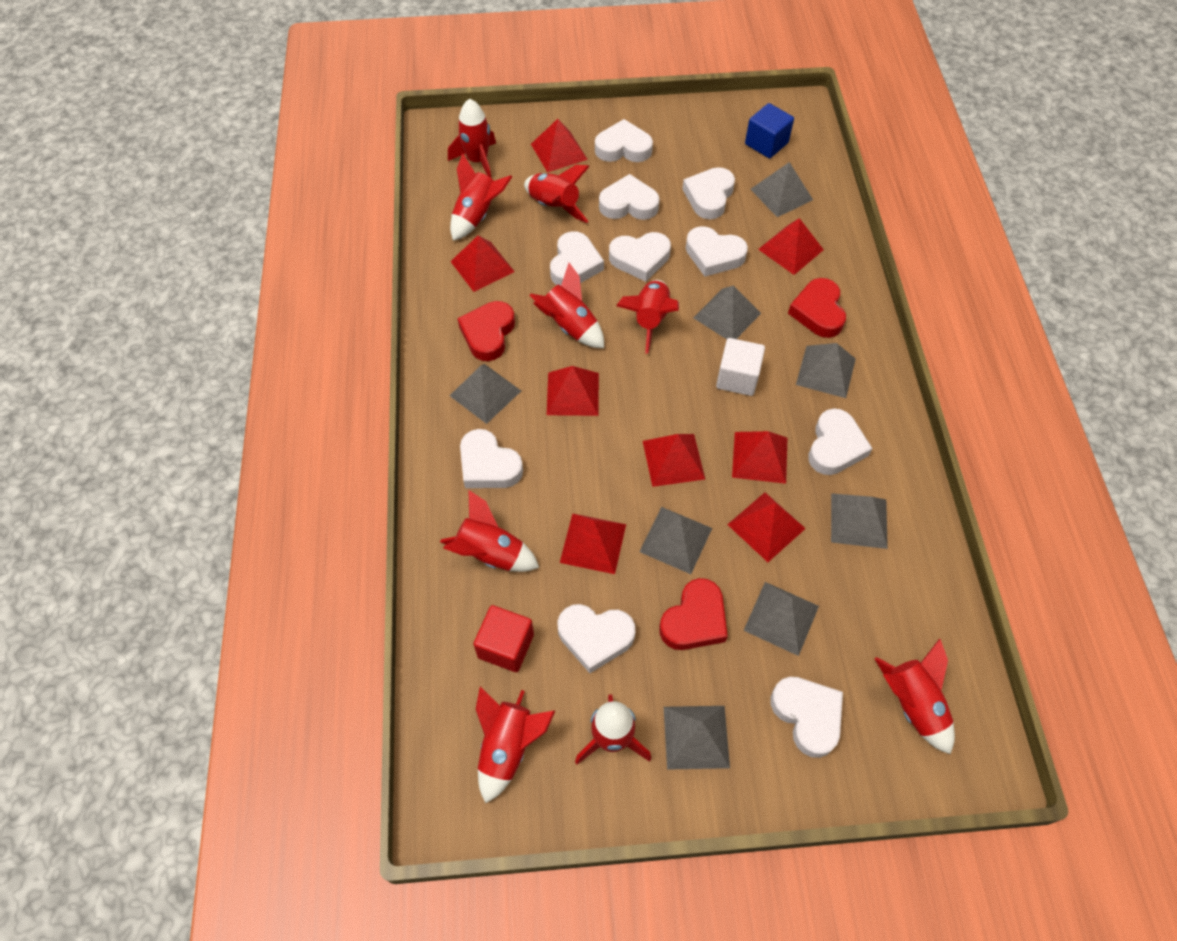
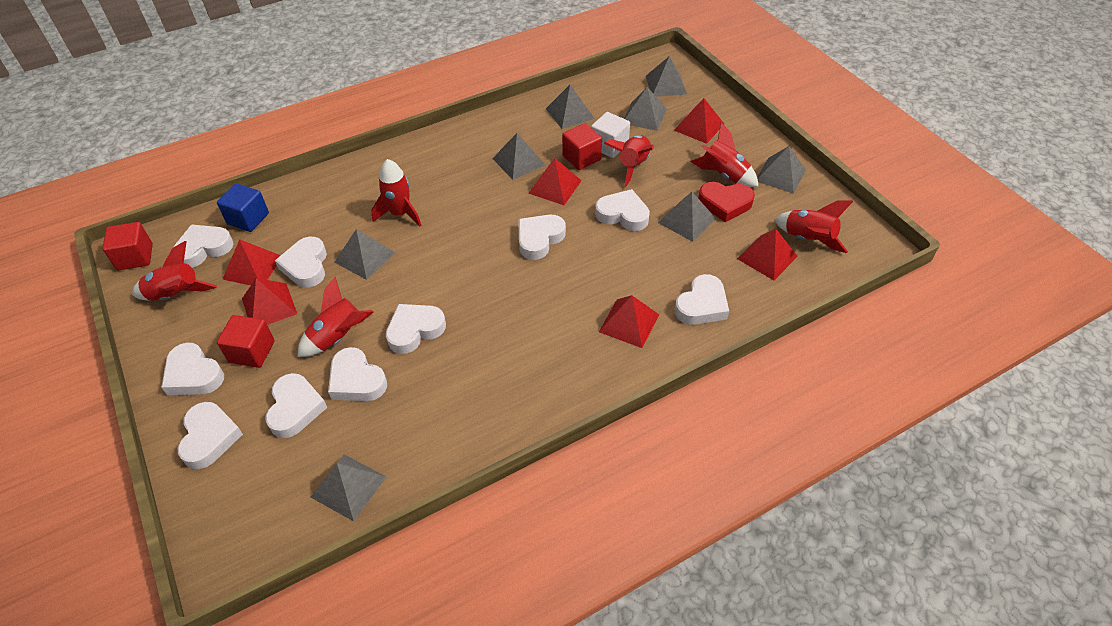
red cube: 1 -> 3
red heart: 3 -> 1
red pyramid: 8 -> 6
red rocket: 9 -> 6

